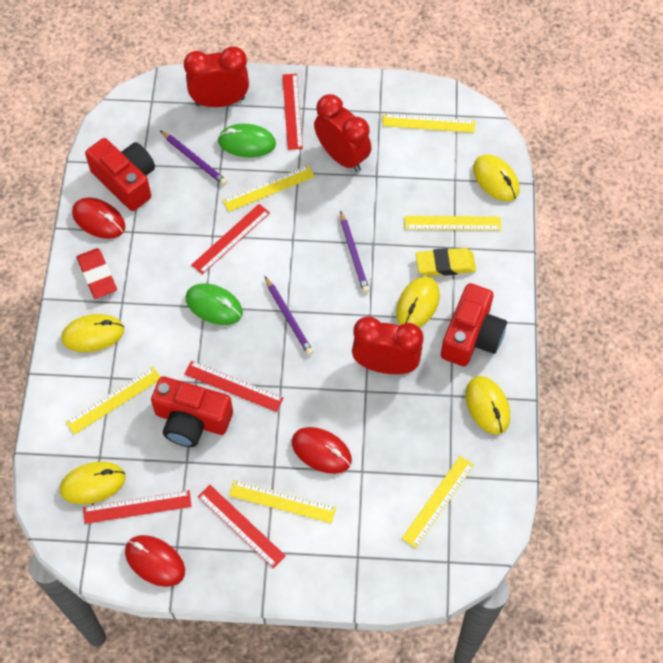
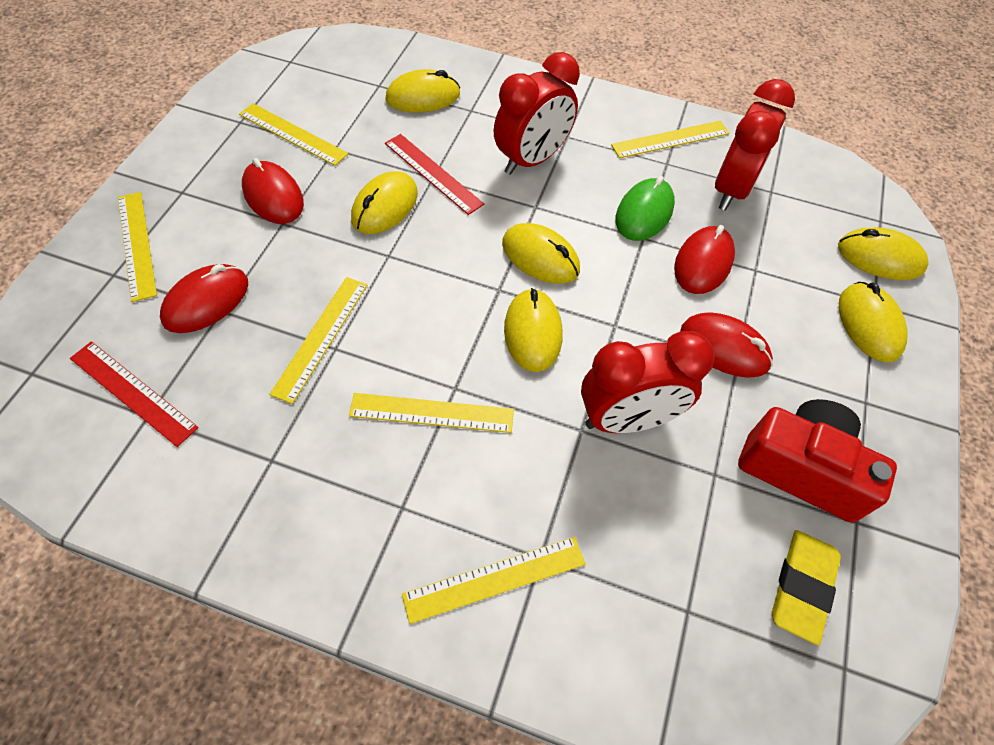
green mouse: 2 -> 1
purple pencil: 3 -> 0
red camera: 3 -> 1
red eraser: 1 -> 0
red mouse: 3 -> 4
red ruler: 5 -> 2
yellow mouse: 5 -> 6

